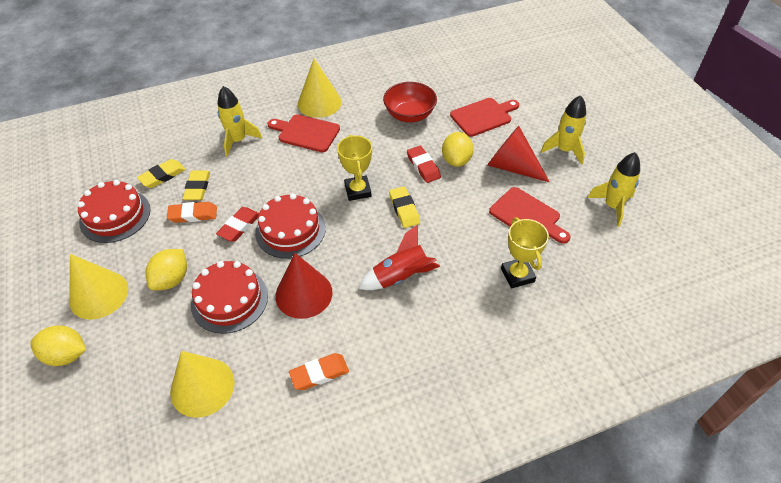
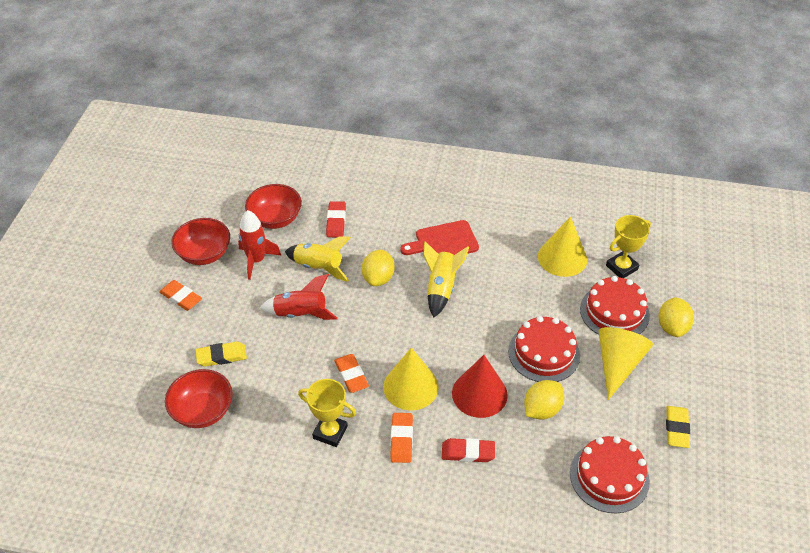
orange eraser: 2 -> 3
red bowl: 1 -> 3
red cone: 2 -> 1
red cutting board: 3 -> 1
red rocket: 1 -> 2
yellow eraser: 3 -> 2
yellow rocket: 3 -> 2

